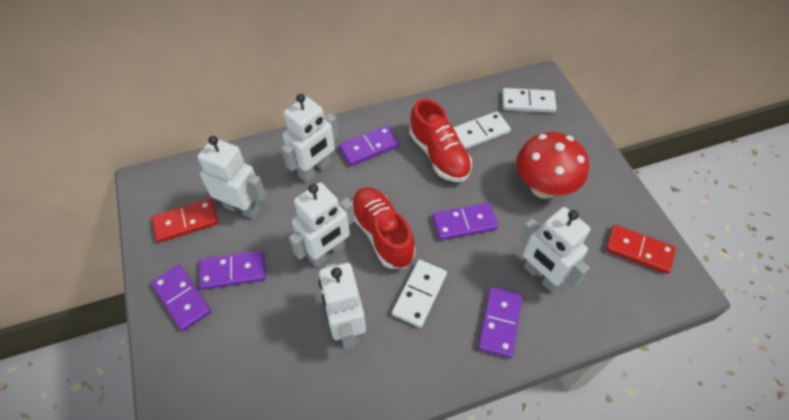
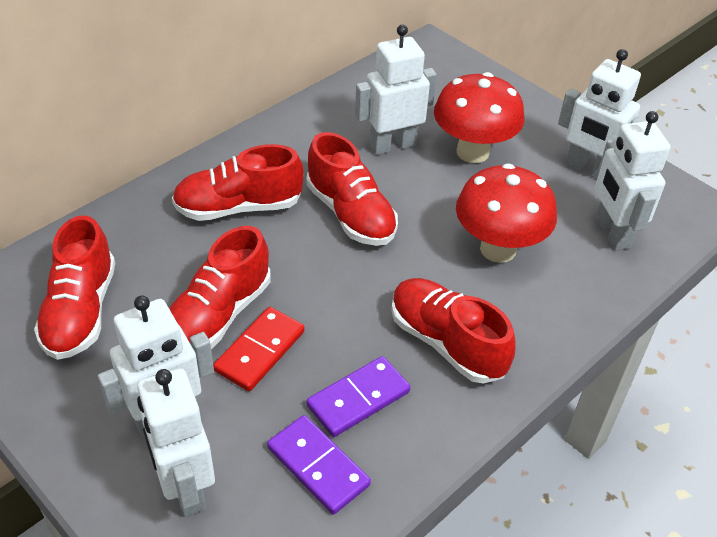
purple domino: 5 -> 2
red domino: 2 -> 1
red mushroom: 1 -> 2
red shoe: 2 -> 5
white domino: 3 -> 0

